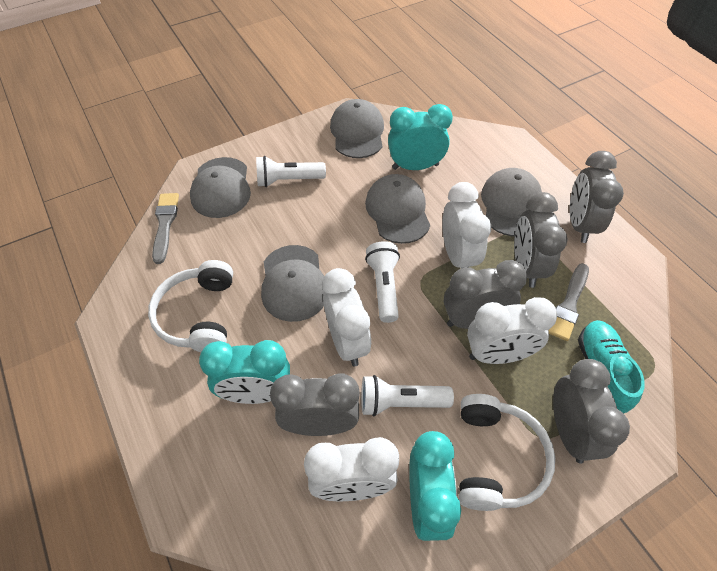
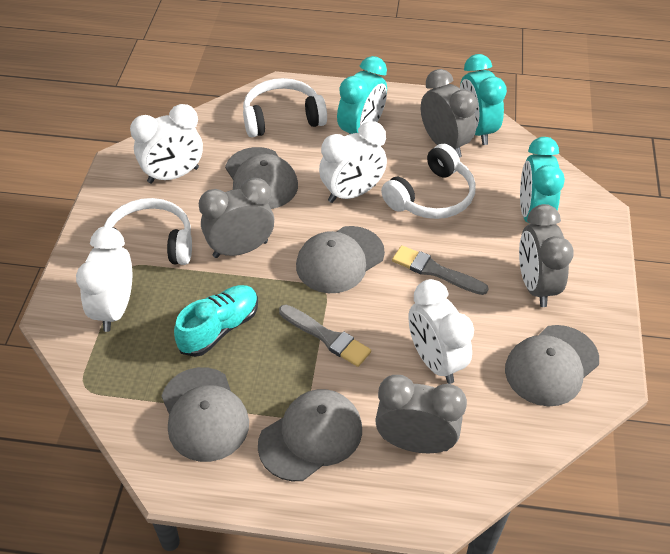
grey clock: 5 -> 4
white flashlight: 3 -> 0
white headphones: 2 -> 3

